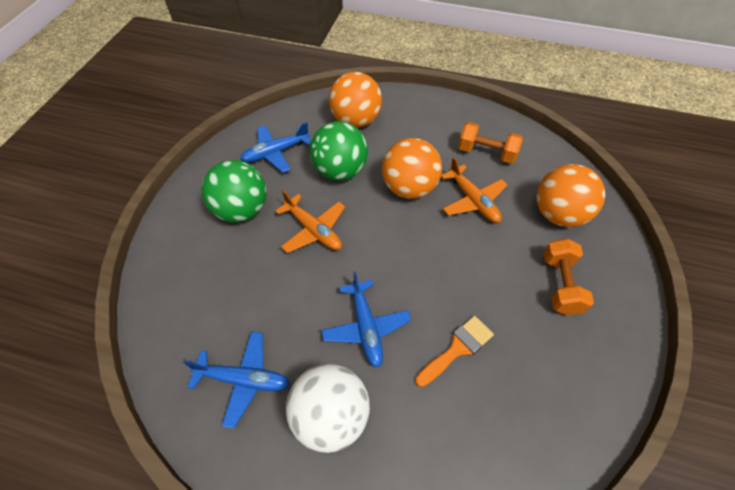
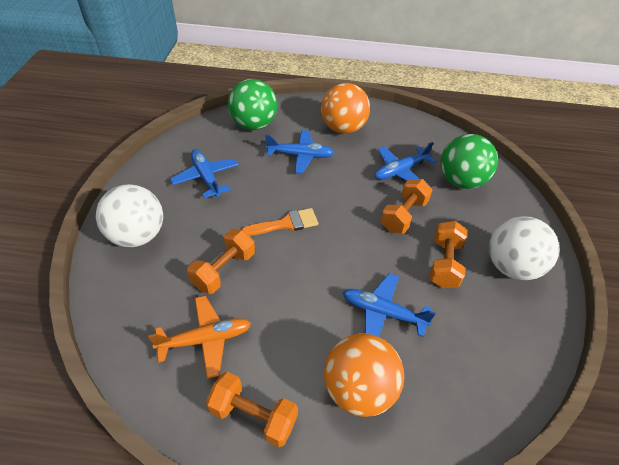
blue plane: 3 -> 4
orange ball: 3 -> 2
orange dumbbell: 2 -> 4
orange plane: 2 -> 1
white ball: 1 -> 2

